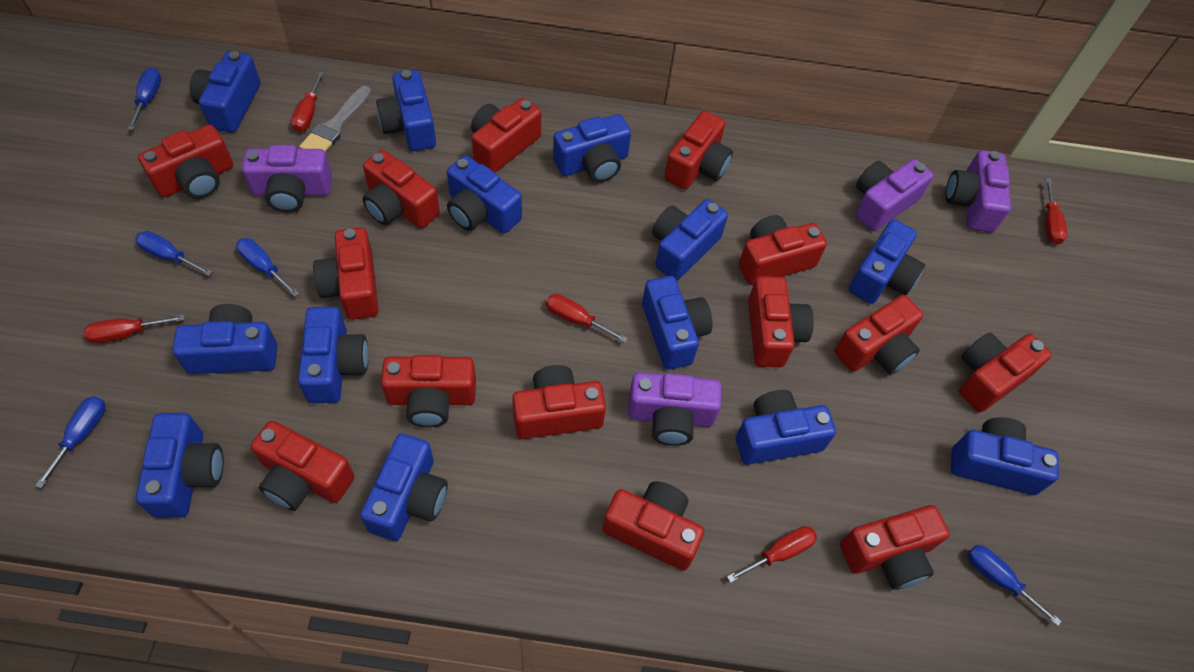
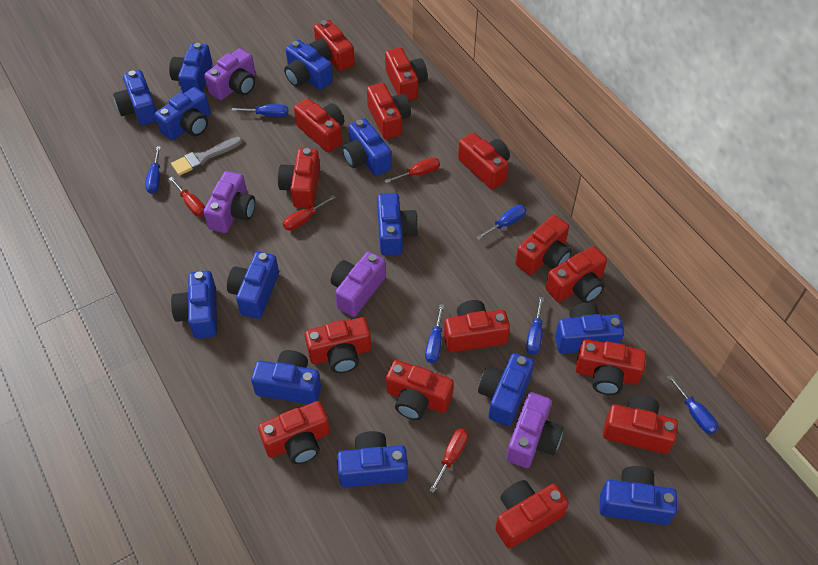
blue screwdriver: 5 -> 6
red camera: 14 -> 15
red screwdriver: 5 -> 4

